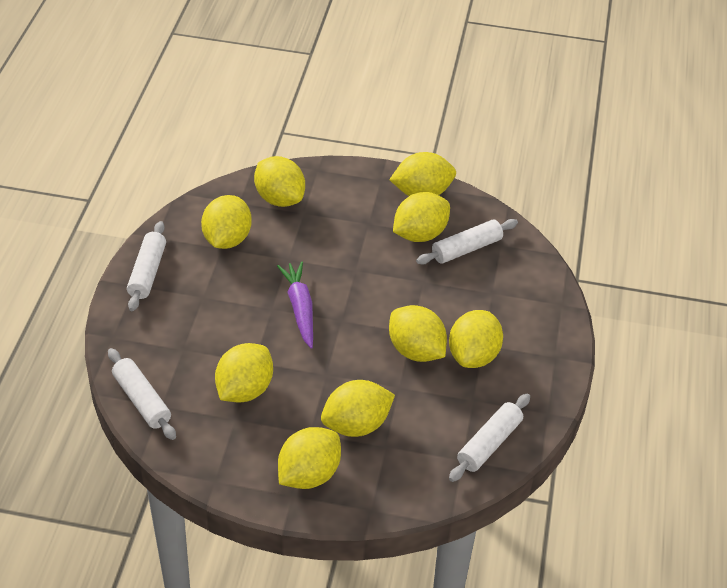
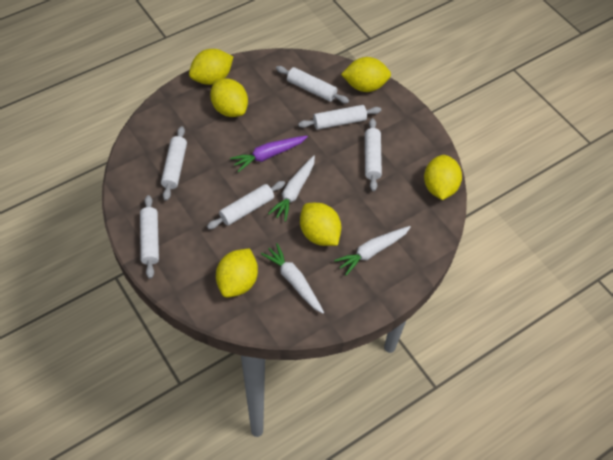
white carrot: 0 -> 3
white rolling pin: 4 -> 6
yellow lemon: 9 -> 6

